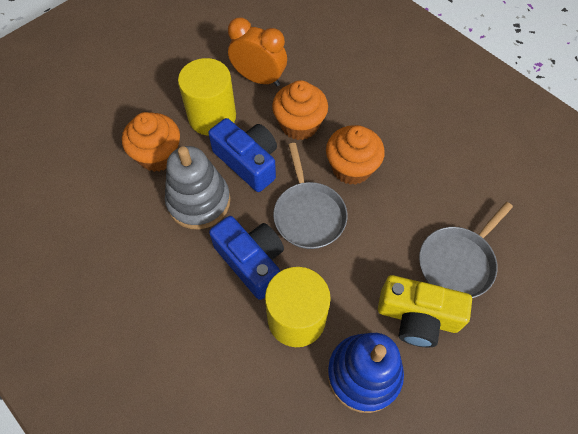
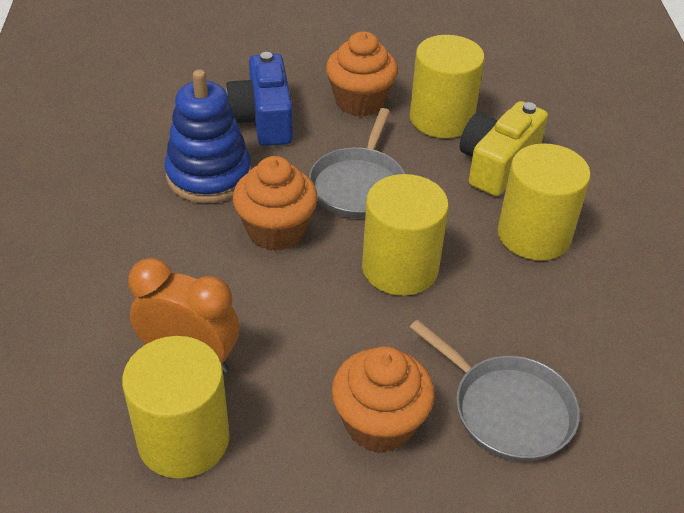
blue camera: 2 -> 1
grey stacking toy: 1 -> 0
yellow cylinder: 2 -> 4

